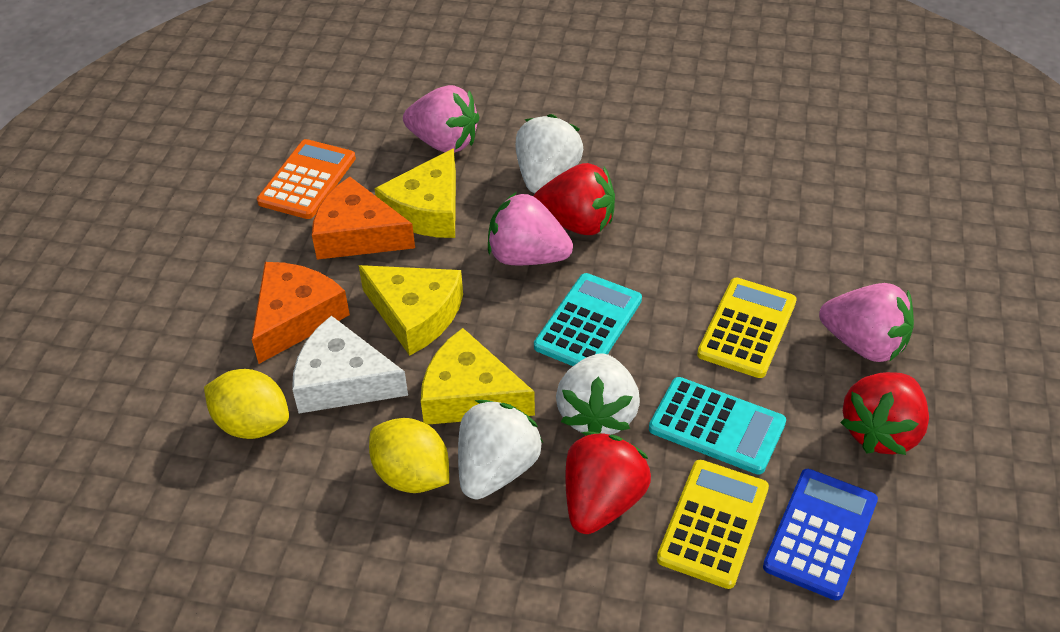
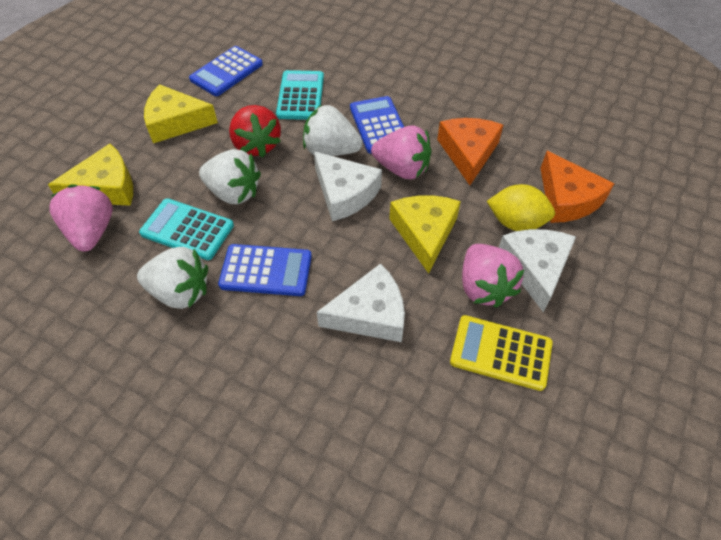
blue calculator: 1 -> 3
orange calculator: 1 -> 0
red strawberry: 3 -> 1
white cheese: 1 -> 3
yellow calculator: 2 -> 1
yellow lemon: 2 -> 1

